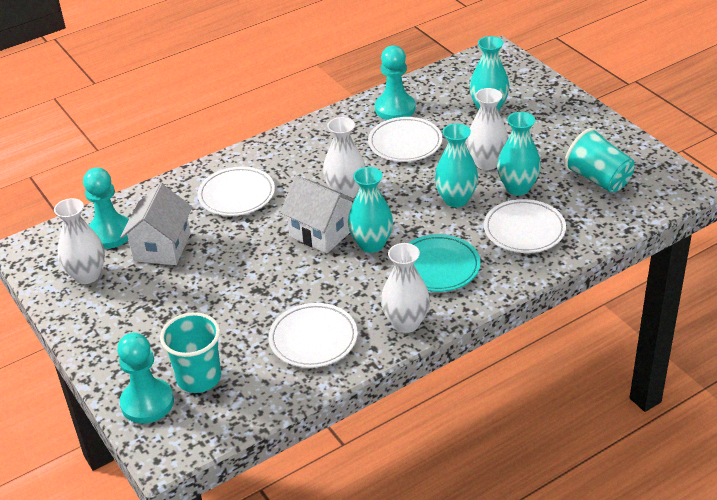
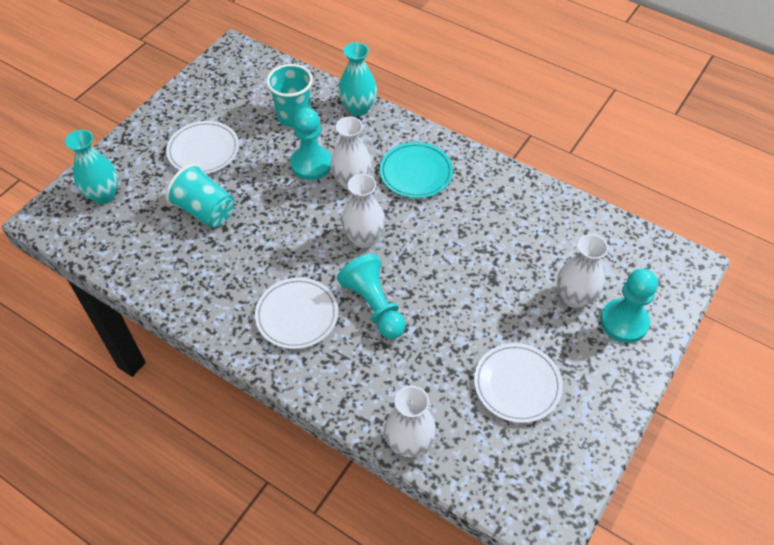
turquoise vase: 4 -> 2
white house: 2 -> 0
white plate: 4 -> 3

